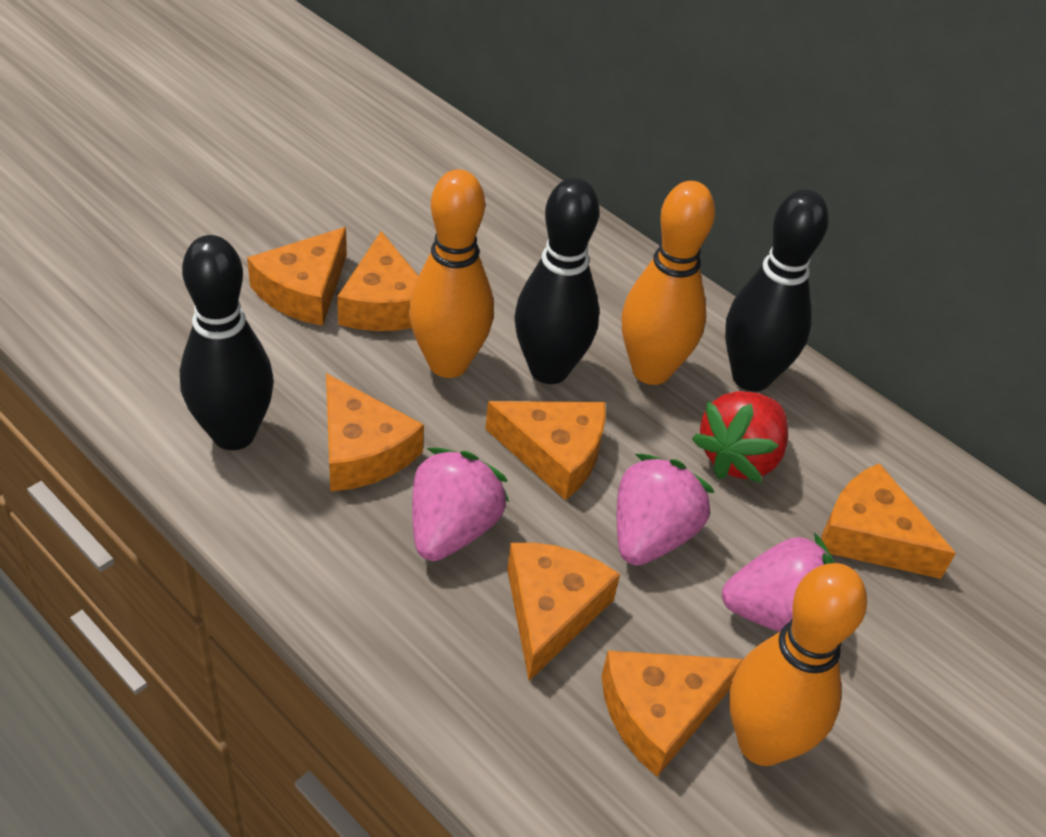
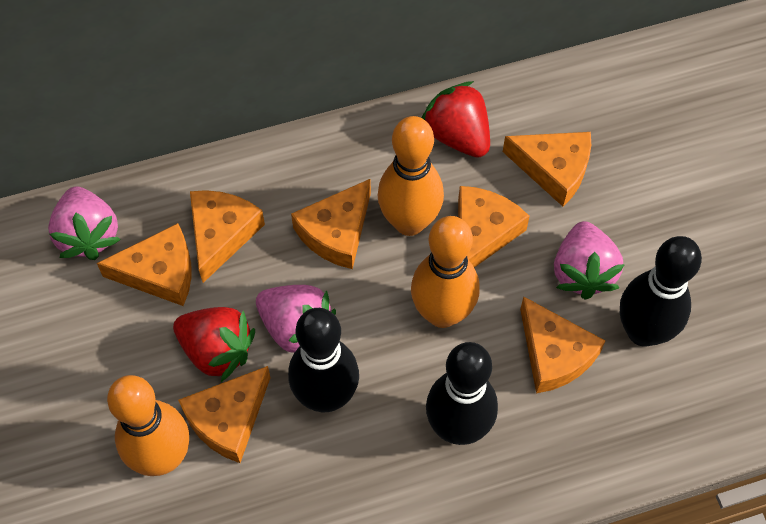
red strawberry: 1 -> 2

